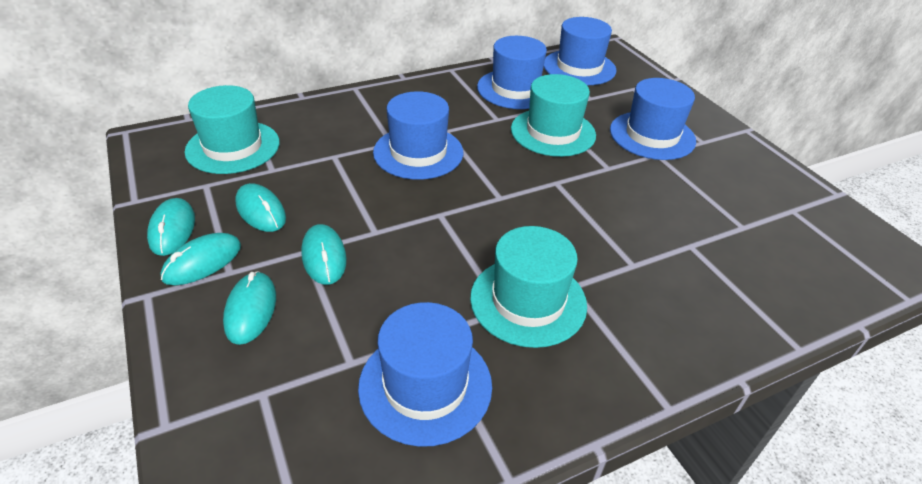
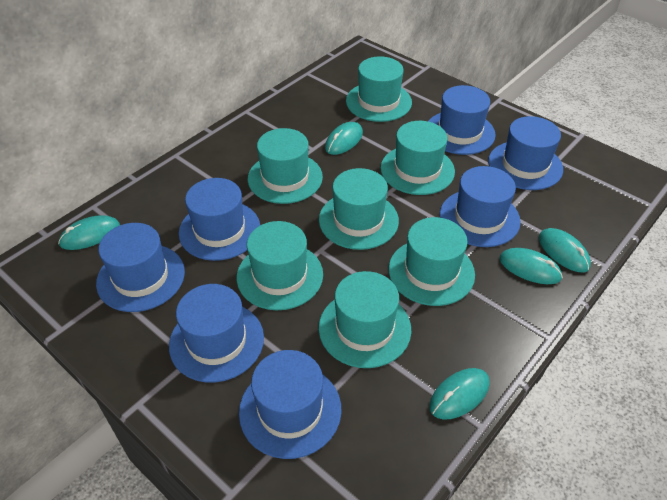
blue hat: 5 -> 7
turquoise hat: 3 -> 7

